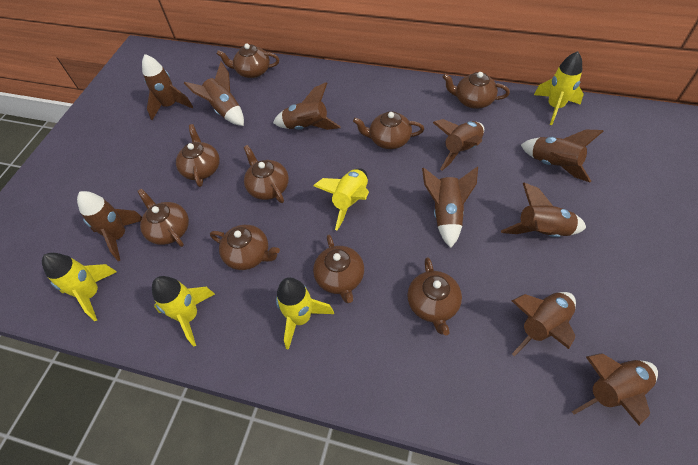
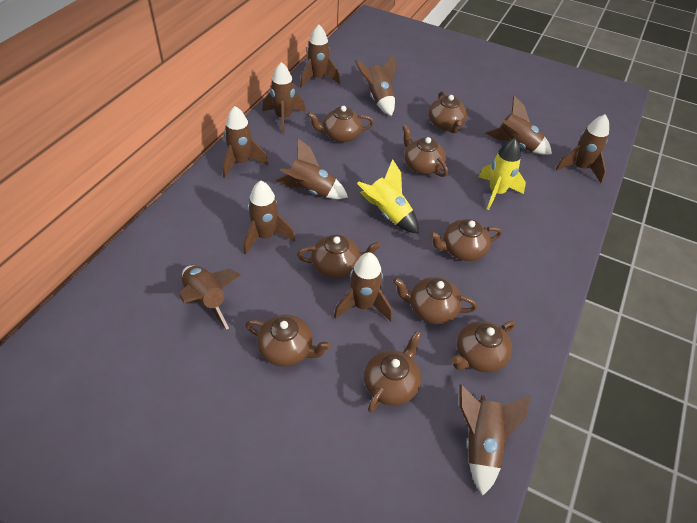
brown rocket: 10 -> 11
yellow rocket: 5 -> 2

